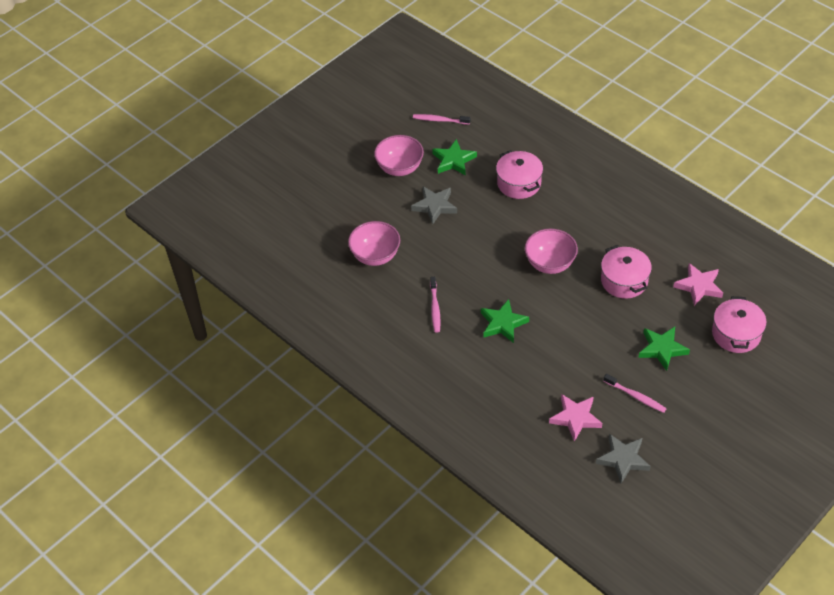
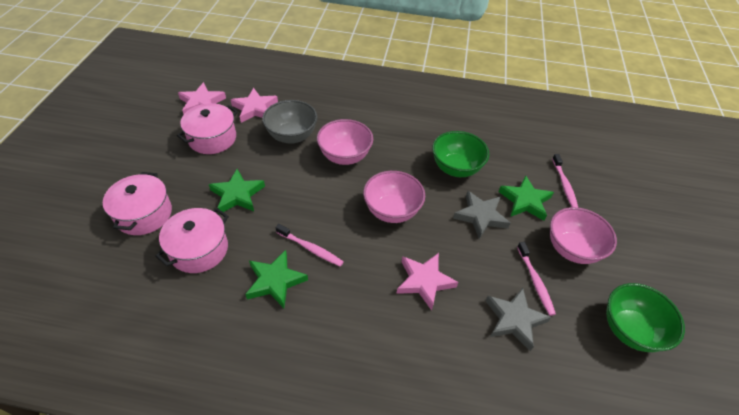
green bowl: 0 -> 2
grey bowl: 0 -> 1
pink star: 2 -> 3

